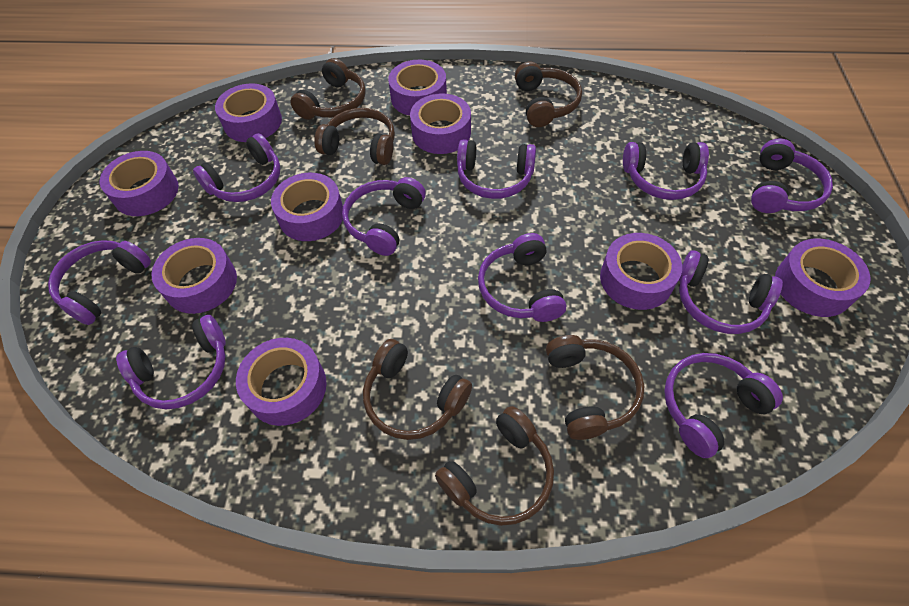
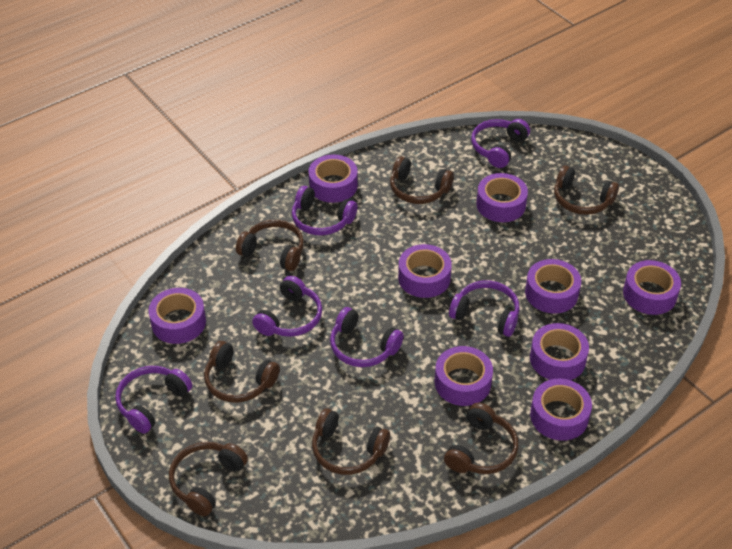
brown headphones: 6 -> 7
purple headphones: 10 -> 6

